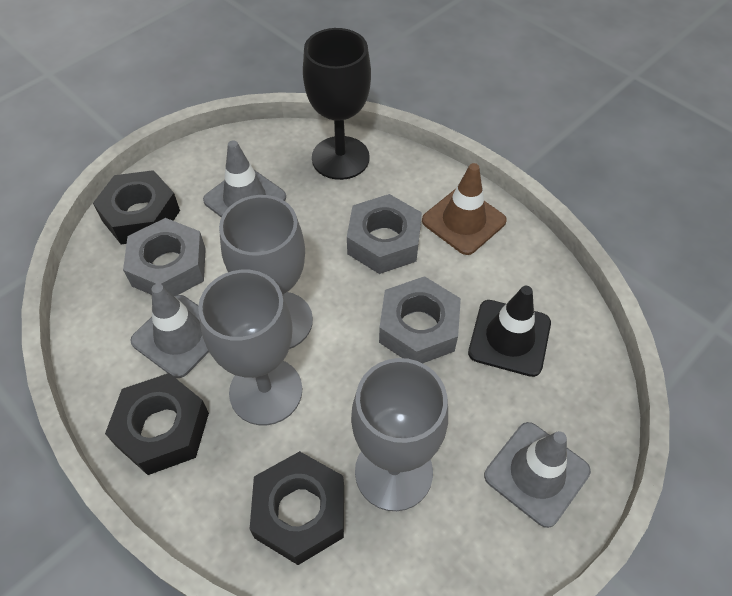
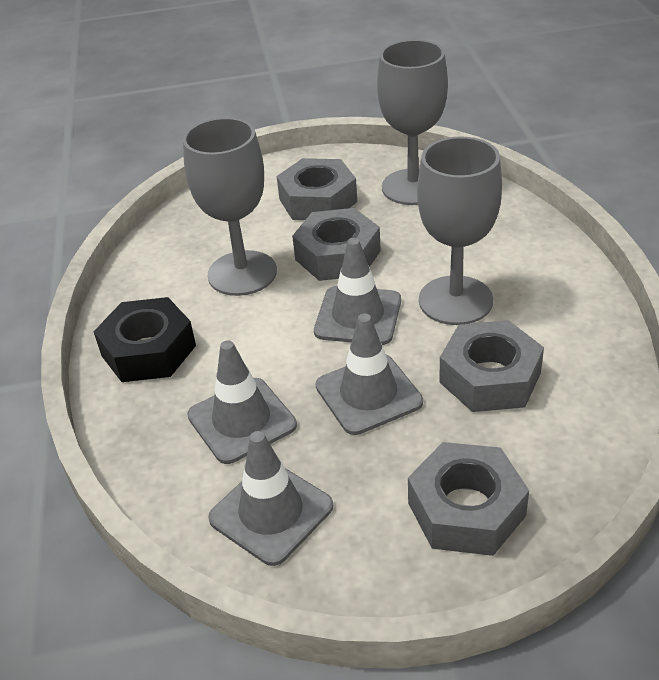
black goblet: 1 -> 0
black nut: 3 -> 1
black traffic cone: 1 -> 0
brown traffic cone: 1 -> 0
grey nut: 3 -> 4
grey traffic cone: 3 -> 4

